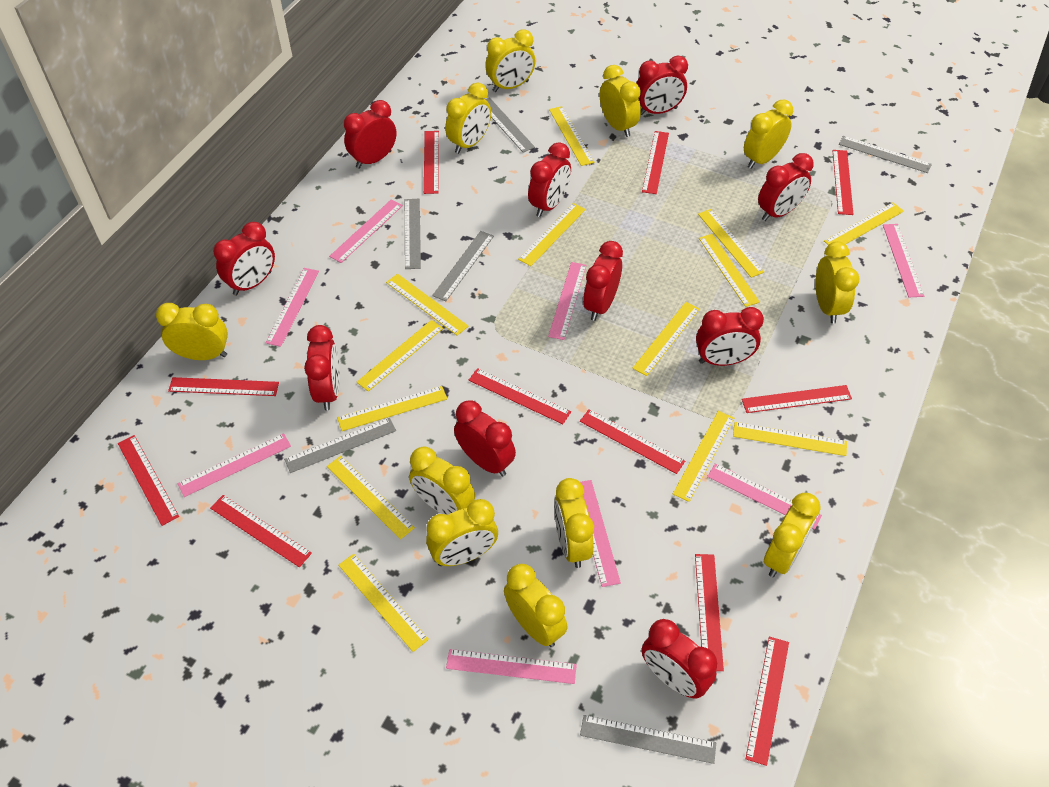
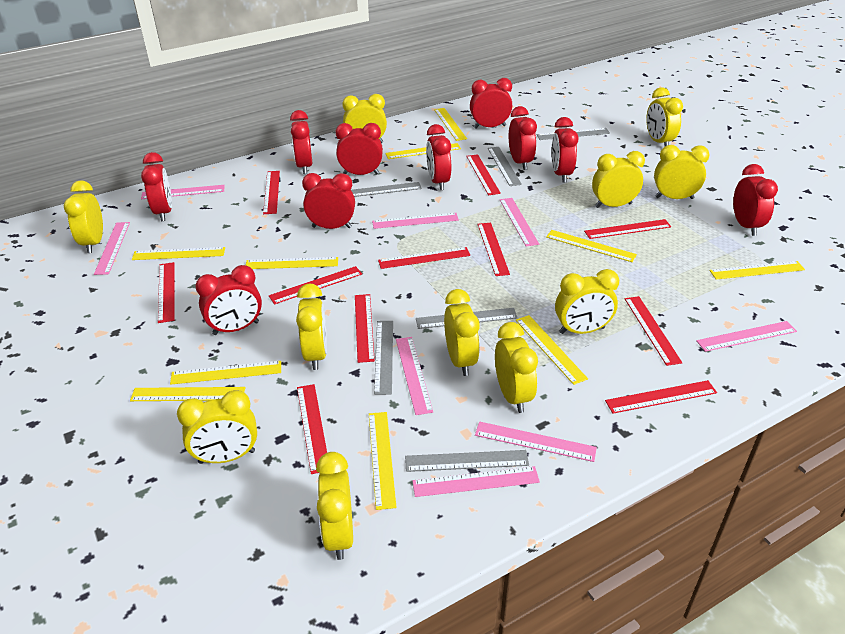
yellow ruler: 13 -> 10

